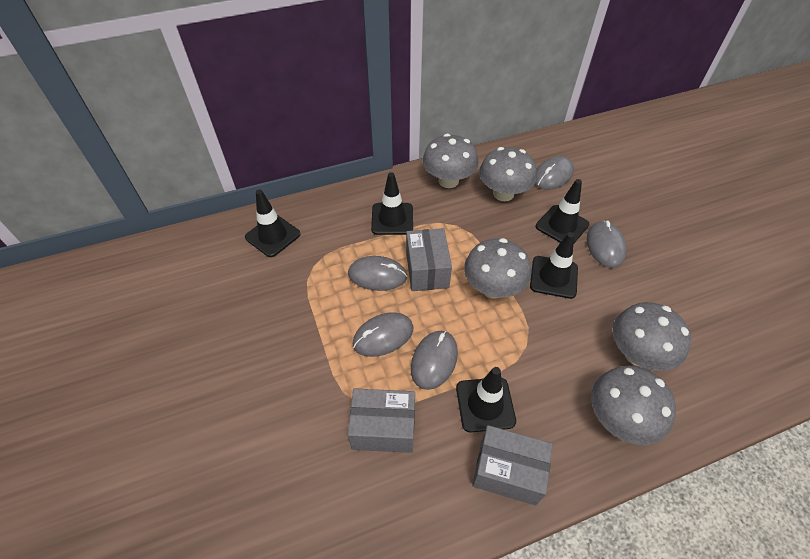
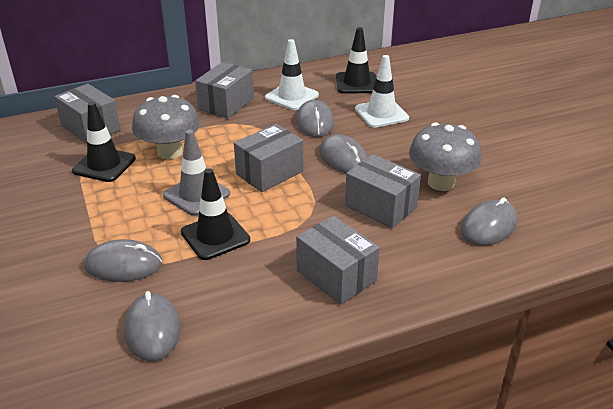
black traffic cone: 5 -> 3
grey box: 3 -> 5
grey mushroom: 5 -> 2
grey traffic cone: 0 -> 1
white traffic cone: 0 -> 2

